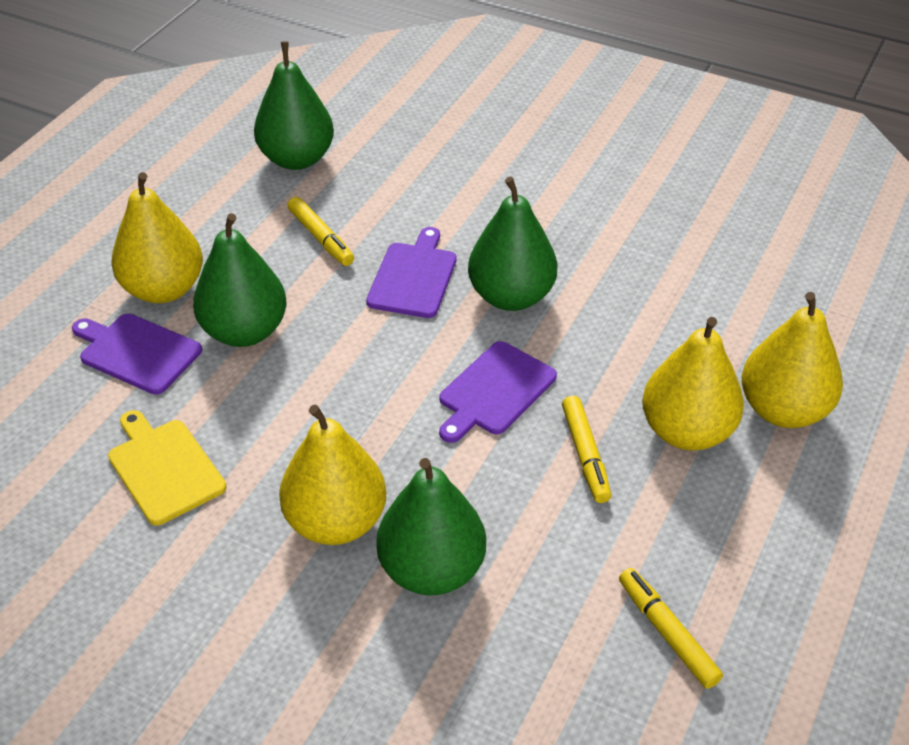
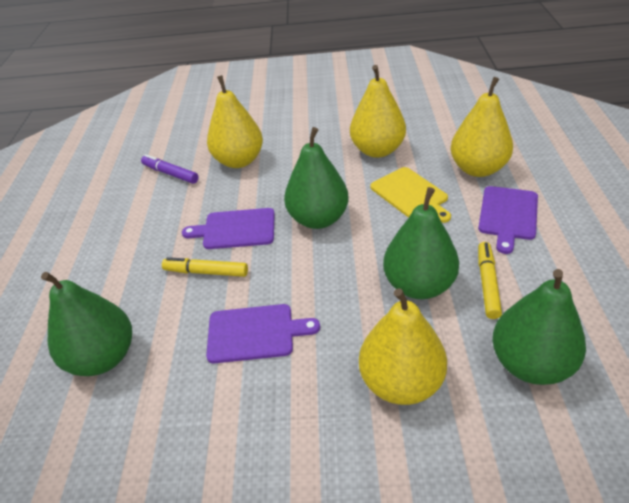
purple marker: 0 -> 1
yellow marker: 3 -> 2

